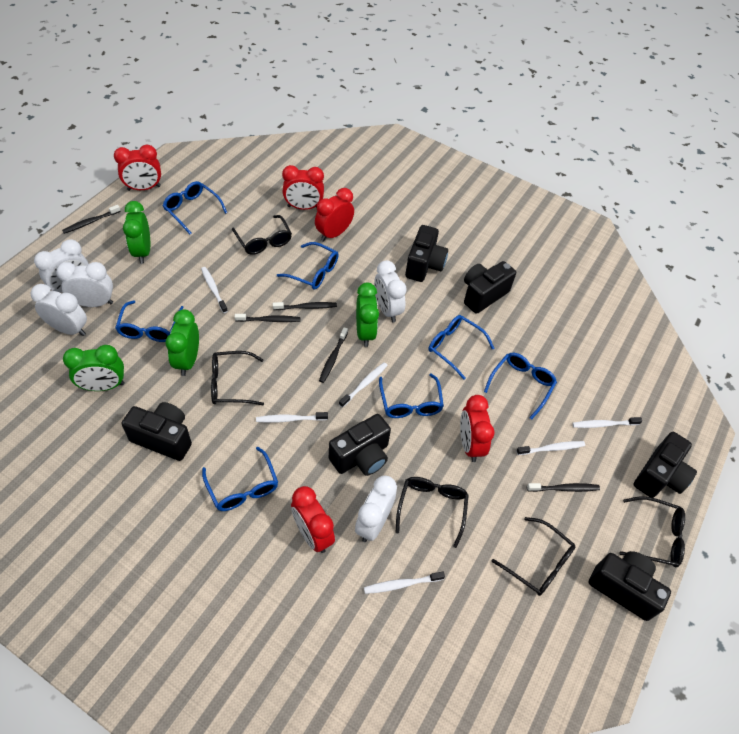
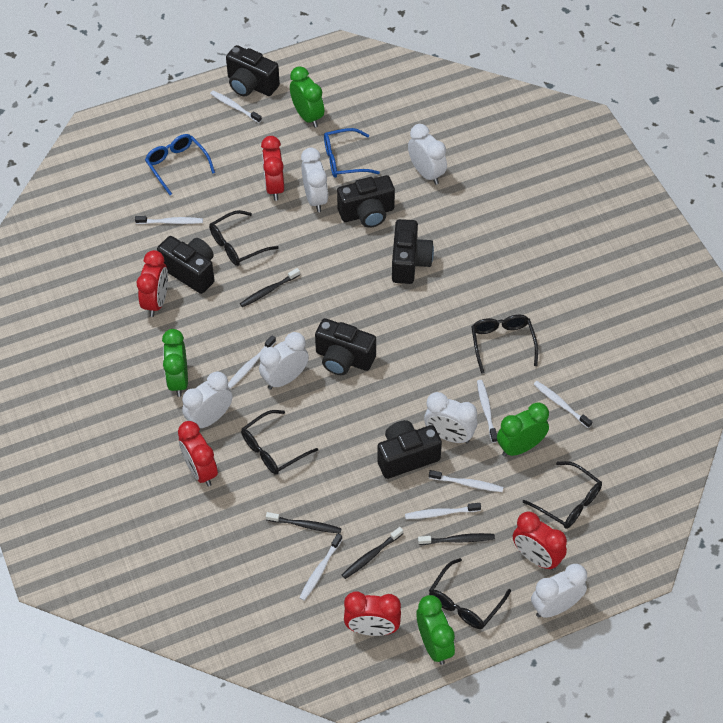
black toothbrush: 5 -> 4
blue glasses: 7 -> 2
white clock: 5 -> 6
white toothbrush: 6 -> 8

